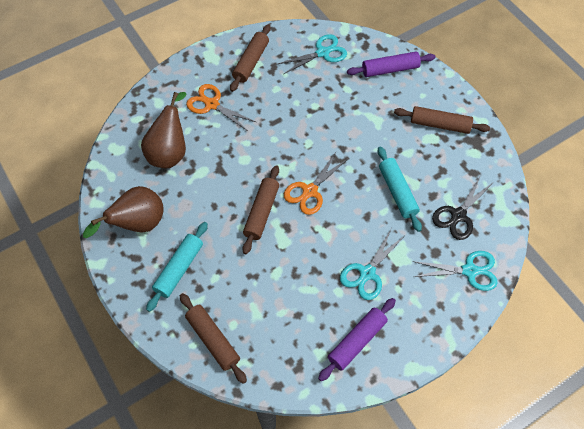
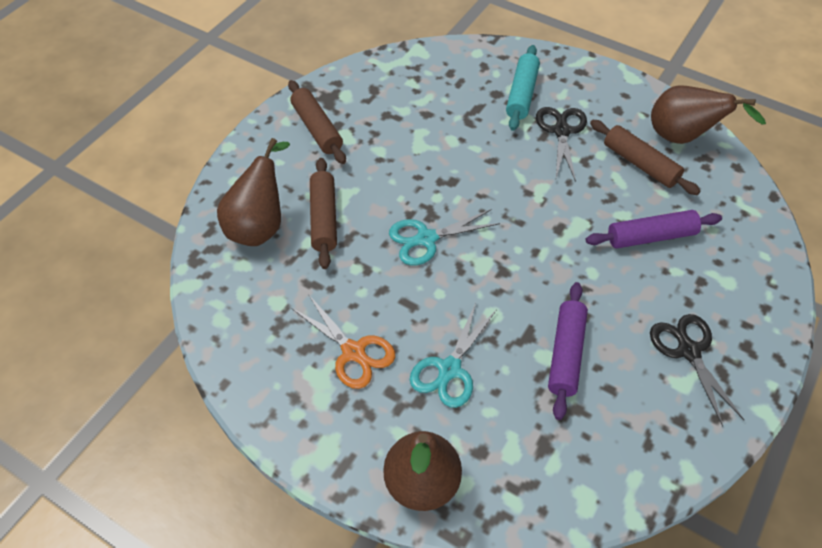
black scissors: 1 -> 2
brown pear: 2 -> 3
brown rolling pin: 4 -> 3
orange scissors: 2 -> 1
turquoise rolling pin: 2 -> 1
turquoise scissors: 3 -> 2

